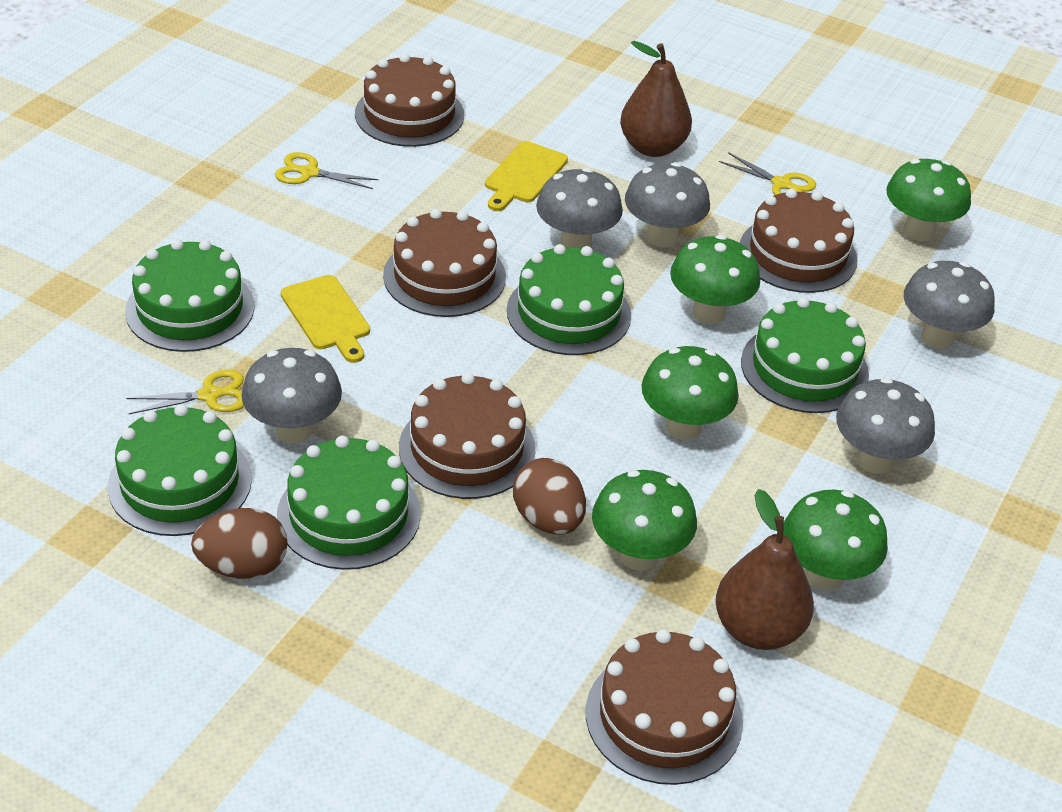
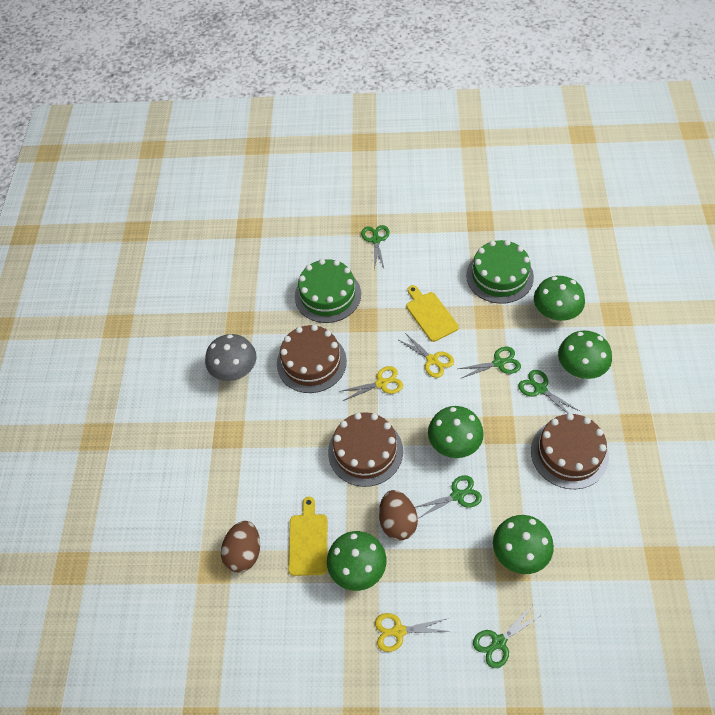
brown cake: 5 -> 3
brown pear: 2 -> 0
green cake: 5 -> 2
green scissors: 0 -> 5
grey mushroom: 5 -> 1

